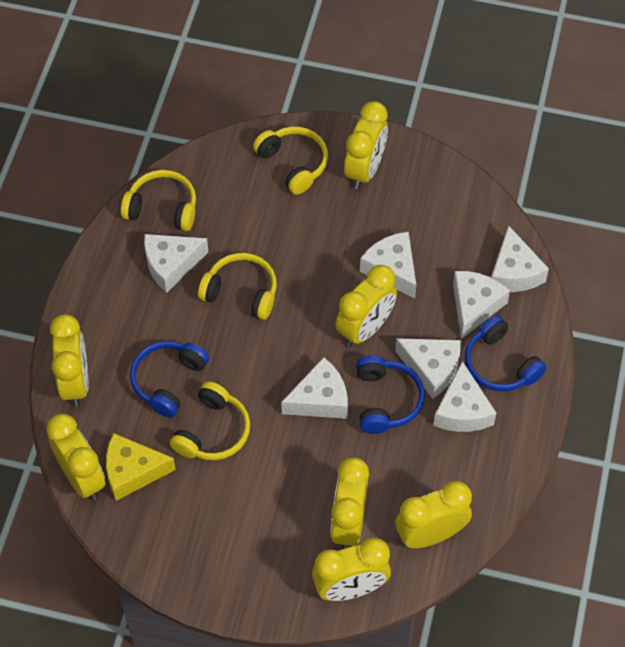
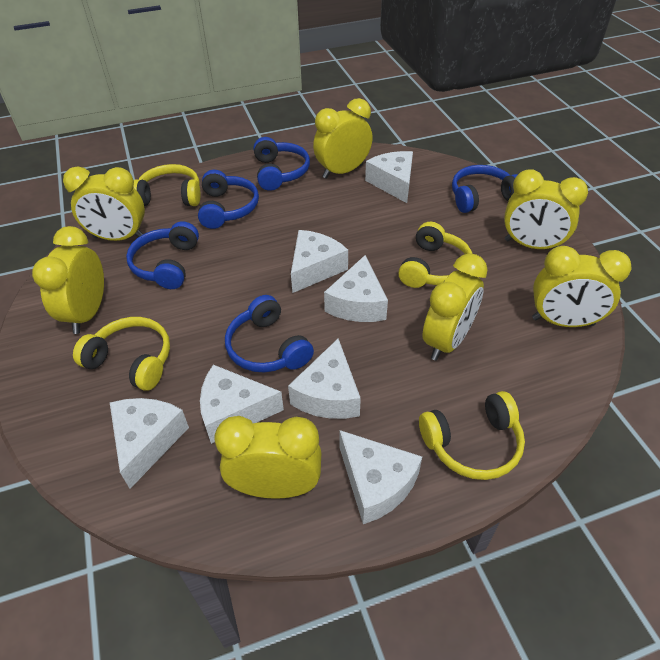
blue headphones: 3 -> 5
yellow cheese: 1 -> 0

